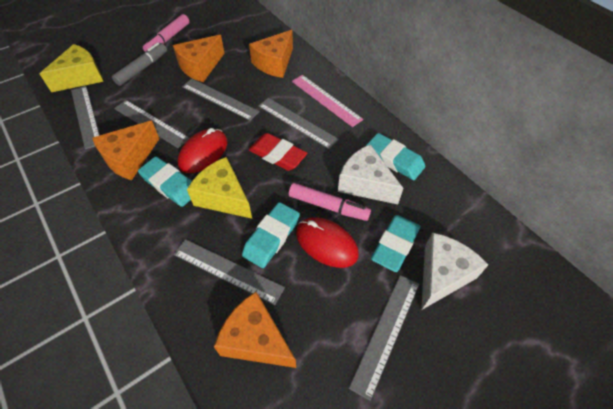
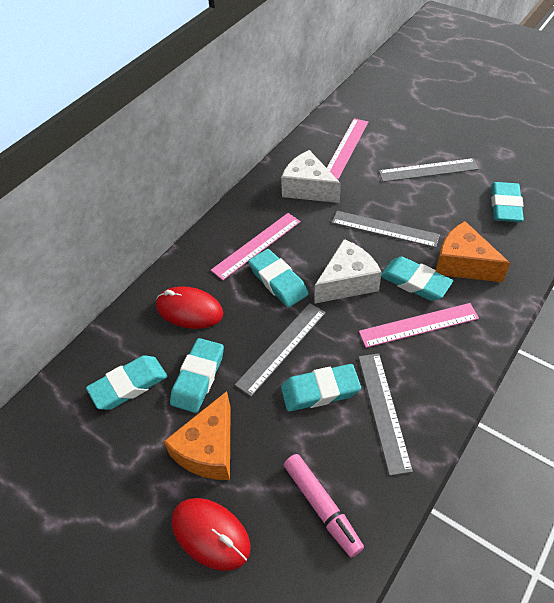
grey marker: 1 -> 0
grey ruler: 6 -> 4
orange cheese: 4 -> 2
pink marker: 2 -> 1
pink ruler: 1 -> 3
red eraser: 1 -> 0
turquoise eraser: 4 -> 6
yellow cheese: 2 -> 0

